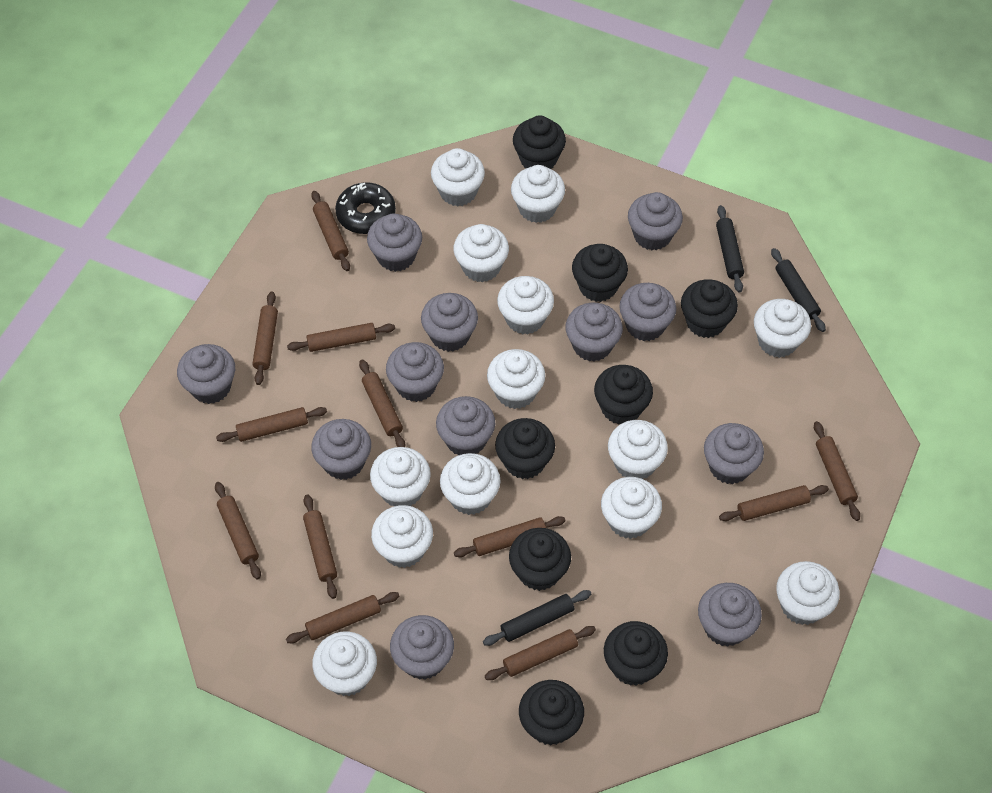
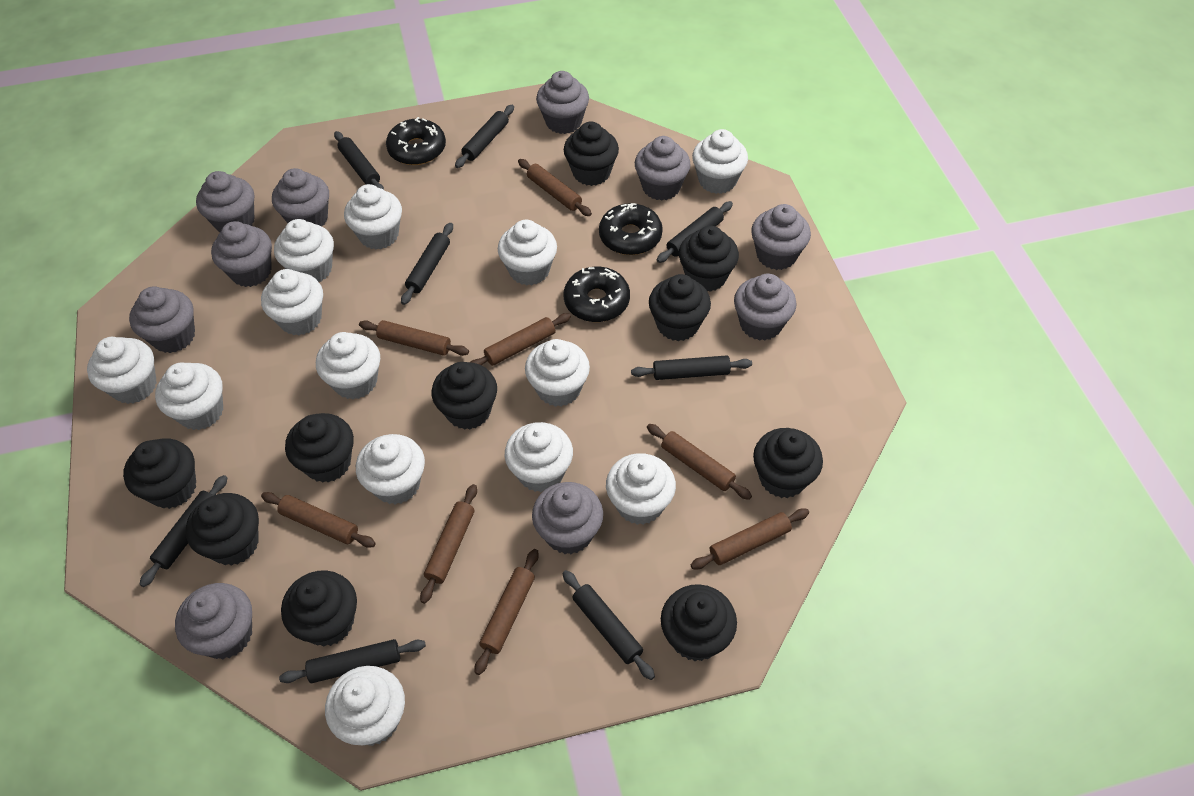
black cupcake: 8 -> 10
black donut: 1 -> 3
black rolling pin: 3 -> 8
brown rolling pin: 12 -> 8
grey cupcake: 12 -> 10

